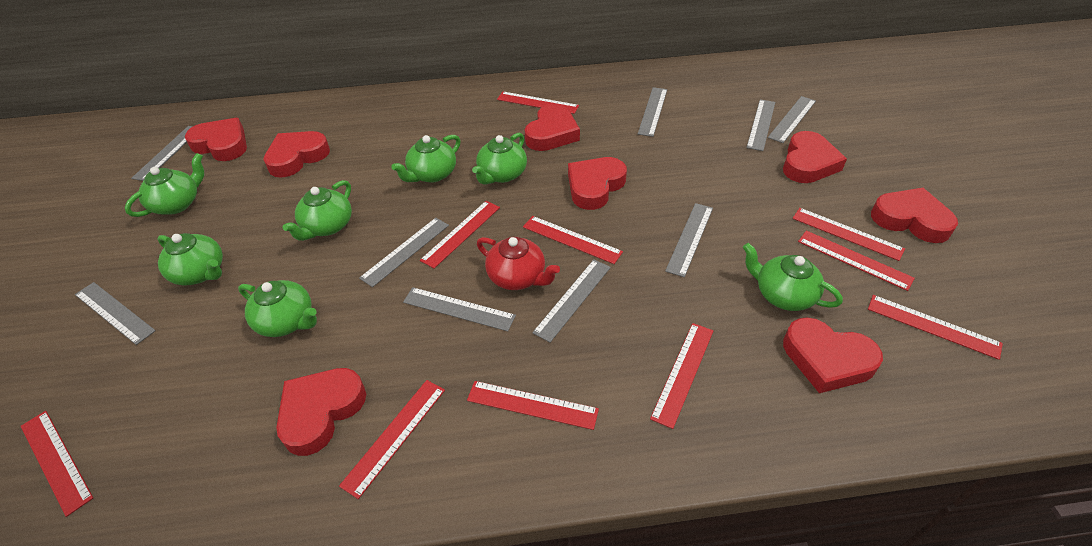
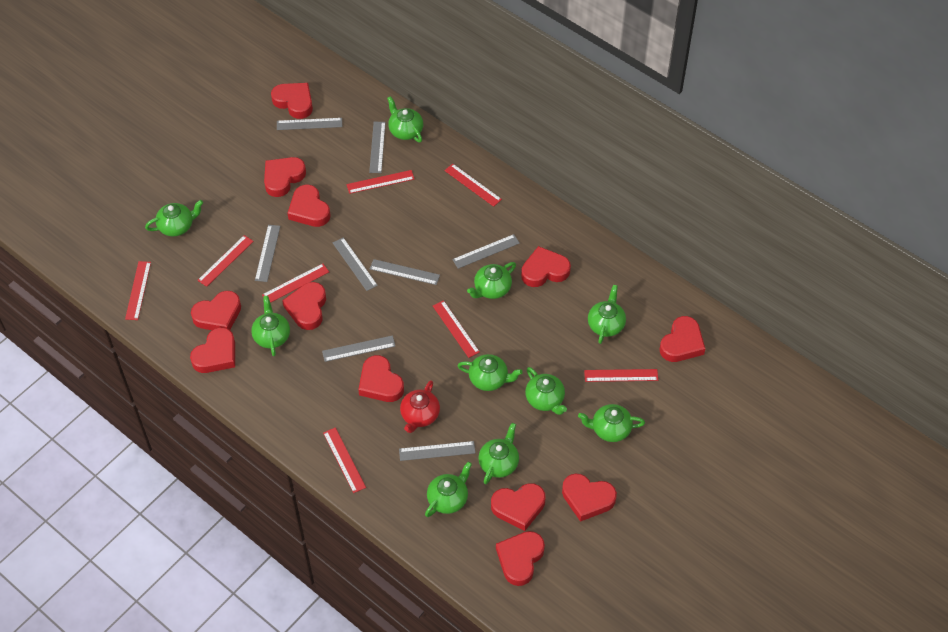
green teapot: 7 -> 10
grey ruler: 9 -> 8
red heart: 8 -> 12
red ruler: 10 -> 8

